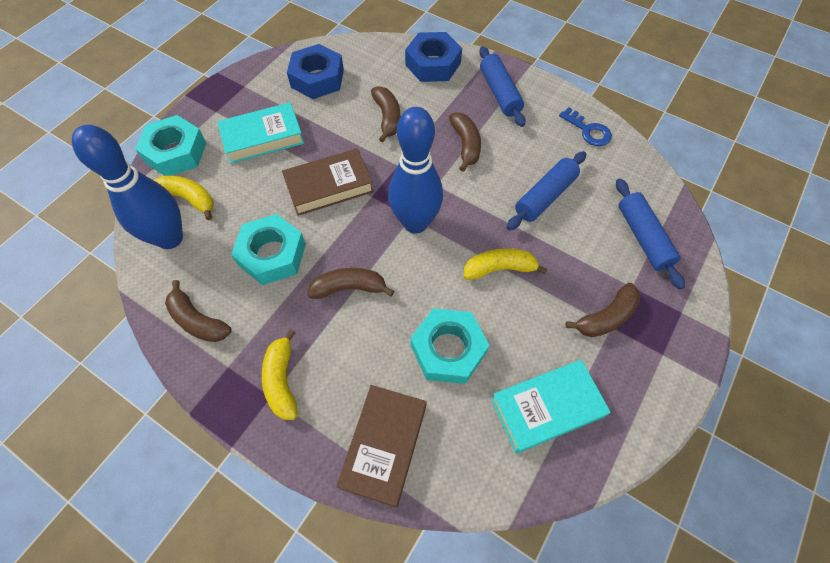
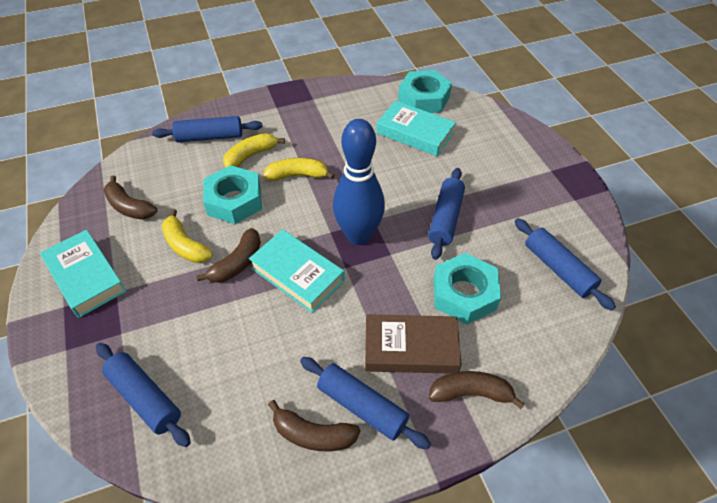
blue bowling pin: 2 -> 1
blue key: 1 -> 0
blue nut: 2 -> 0
blue rolling pin: 3 -> 5
brown banana: 5 -> 4
brown book: 2 -> 1
turquoise book: 2 -> 3

